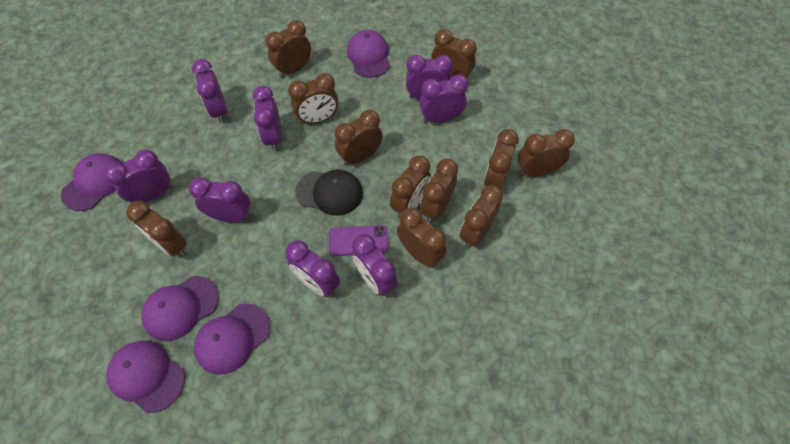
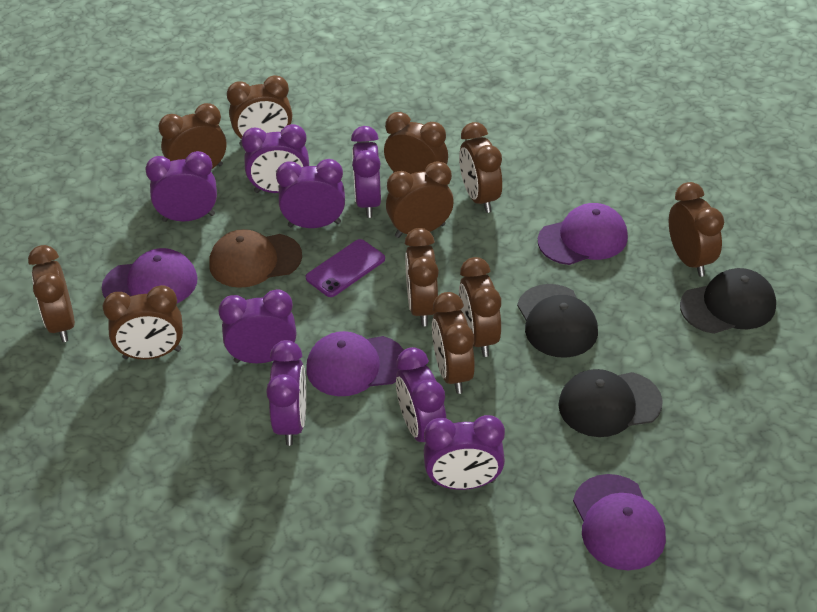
black cap: 1 -> 3
brown cap: 0 -> 1
purple cap: 5 -> 4

